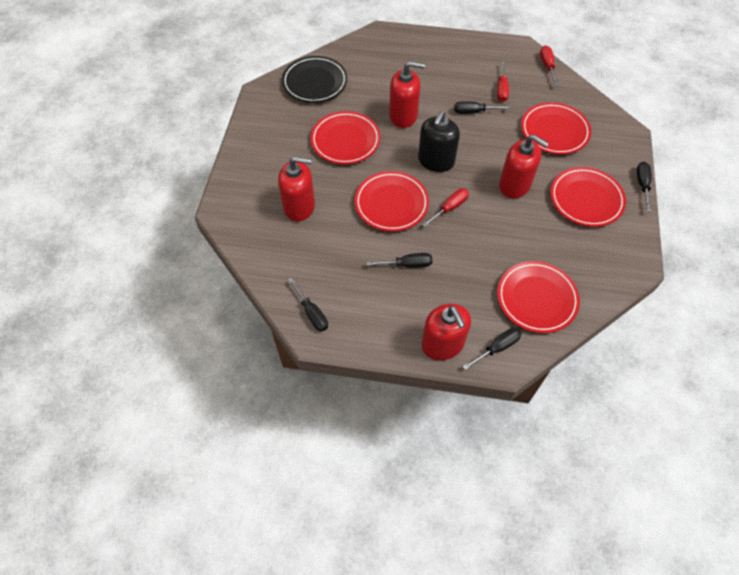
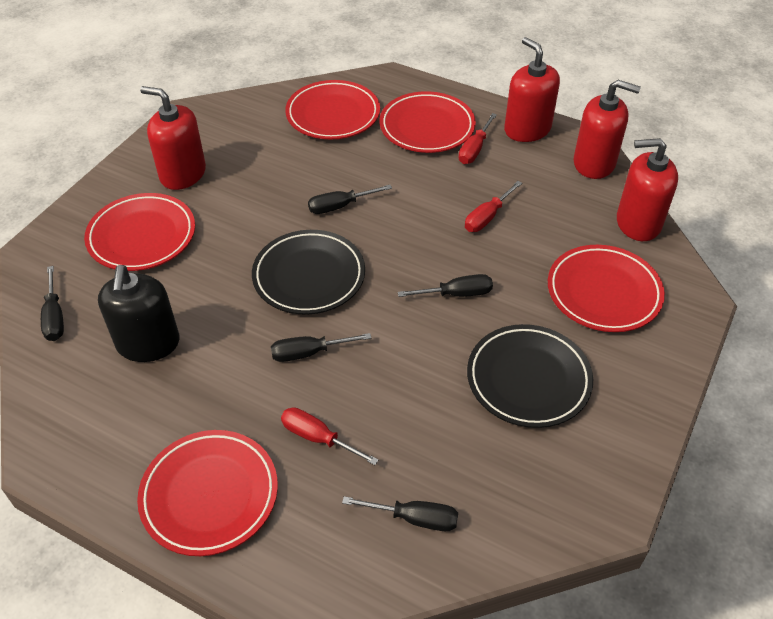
black plate: 1 -> 2

